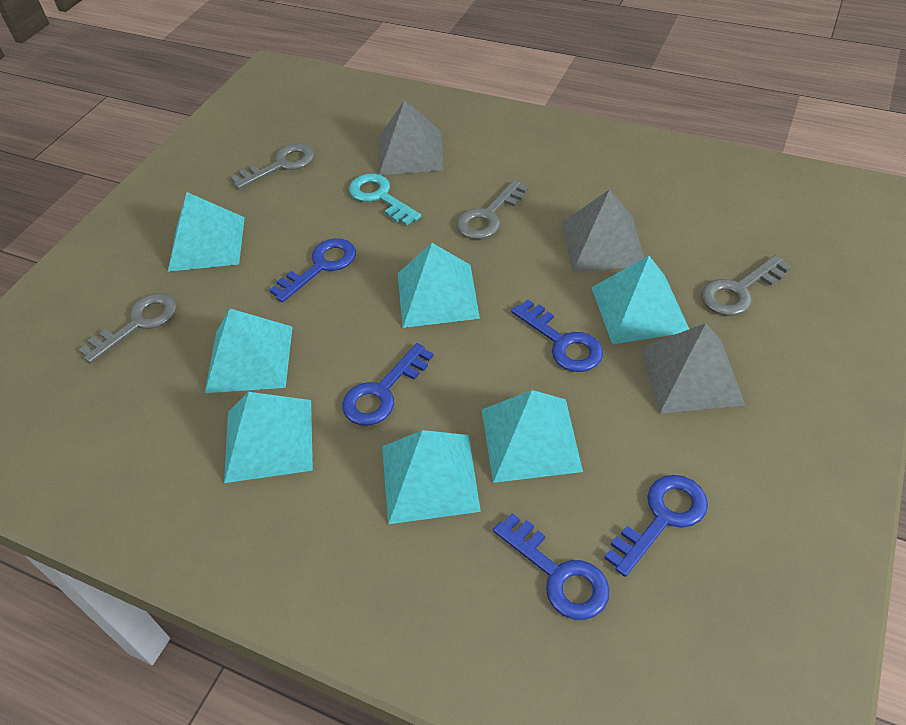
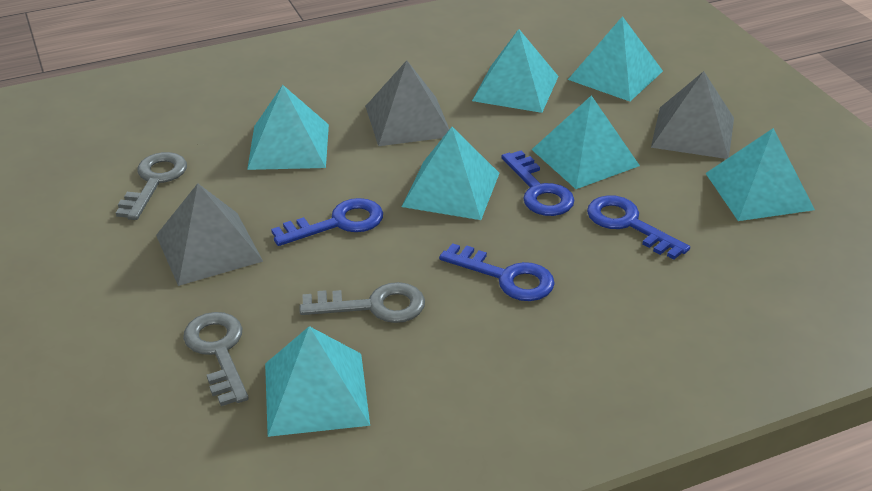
blue key: 5 -> 4
grey key: 4 -> 3
turquoise key: 1 -> 0

